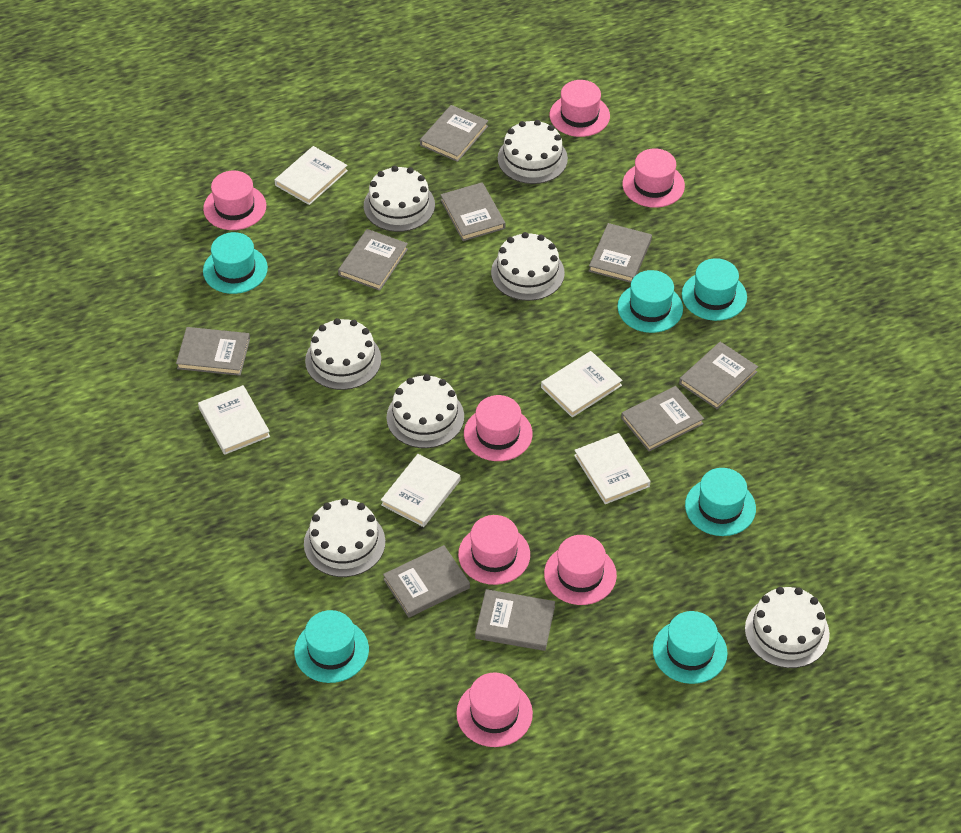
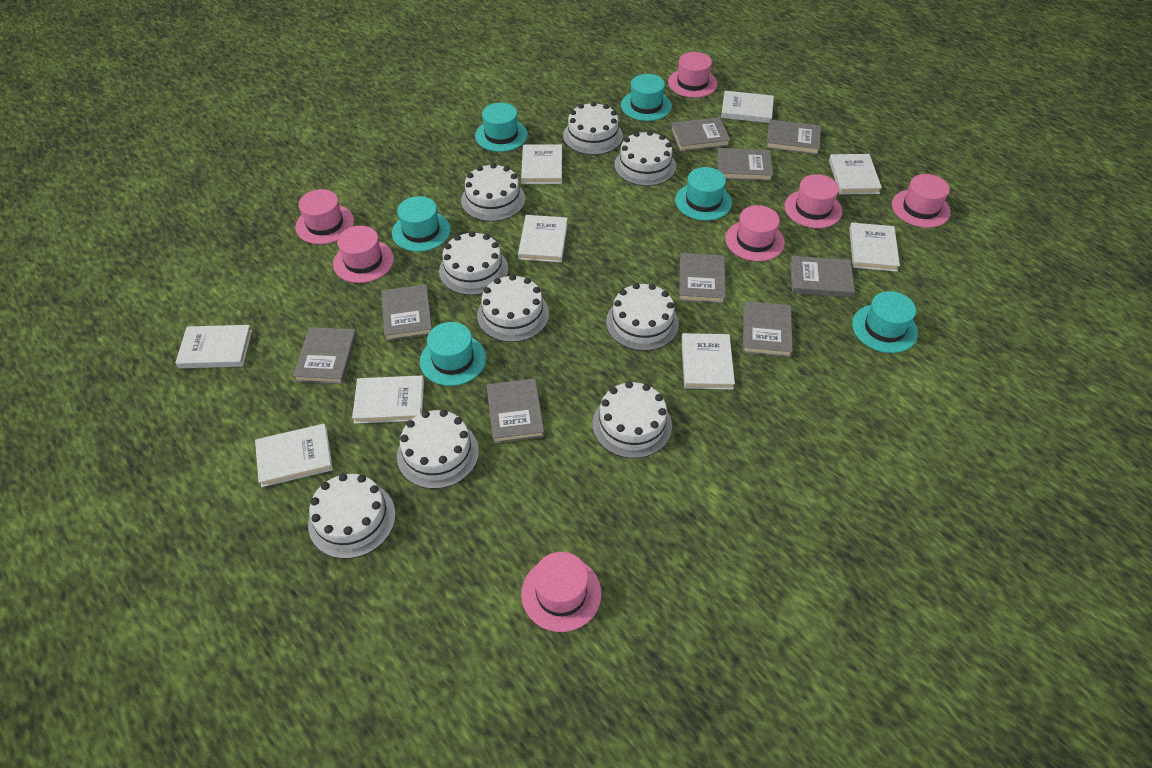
white book: 5 -> 9
white cake: 7 -> 9

